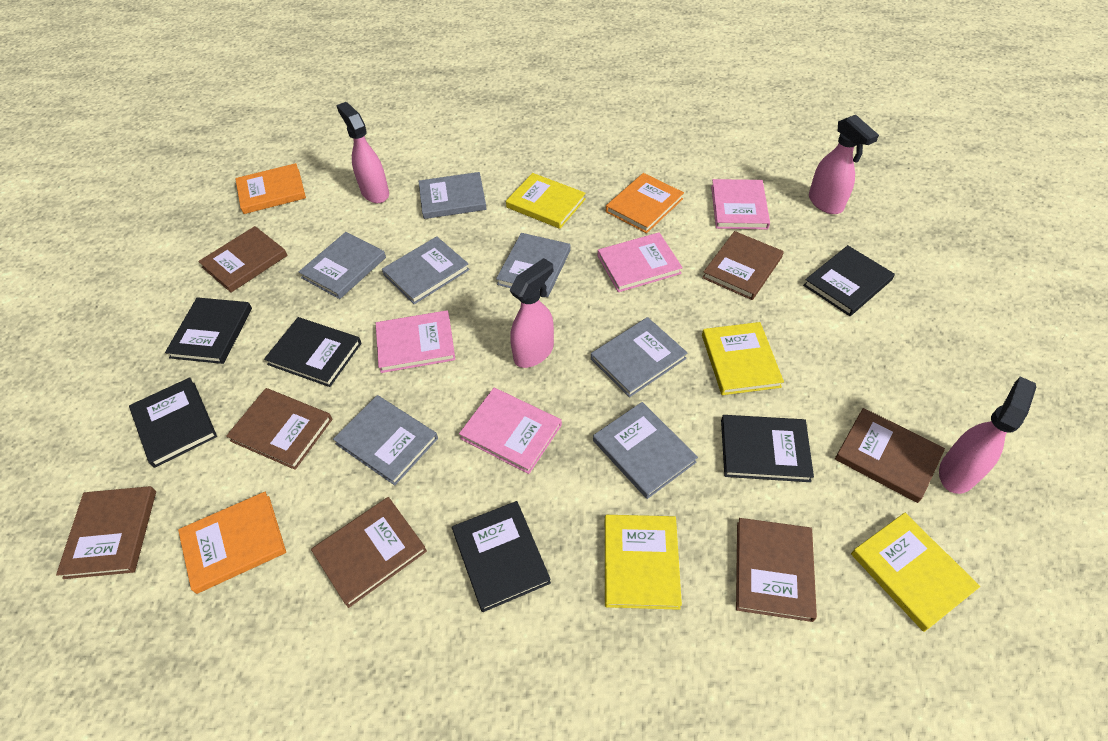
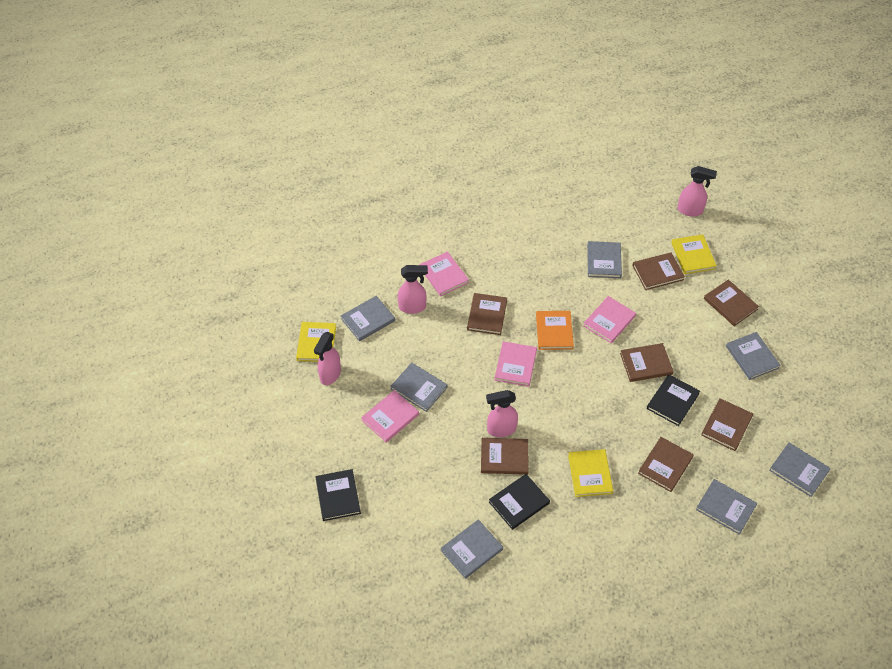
black book: 6 -> 3
orange book: 3 -> 1
yellow book: 4 -> 3

